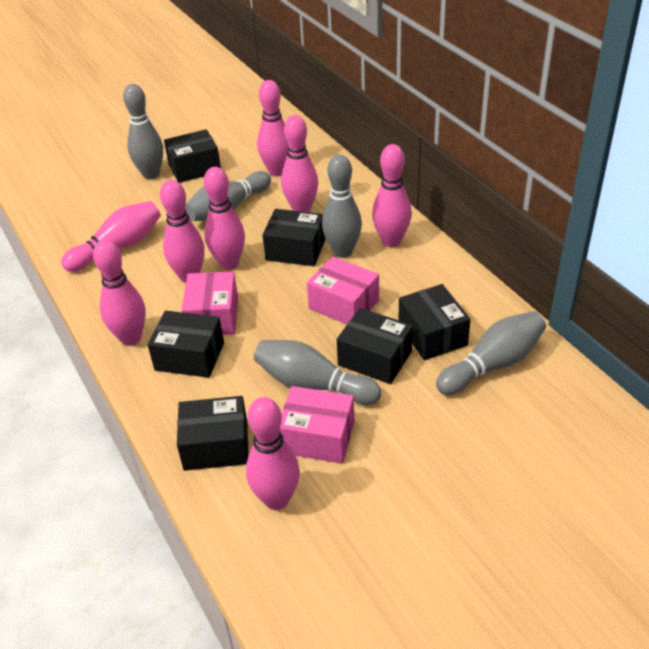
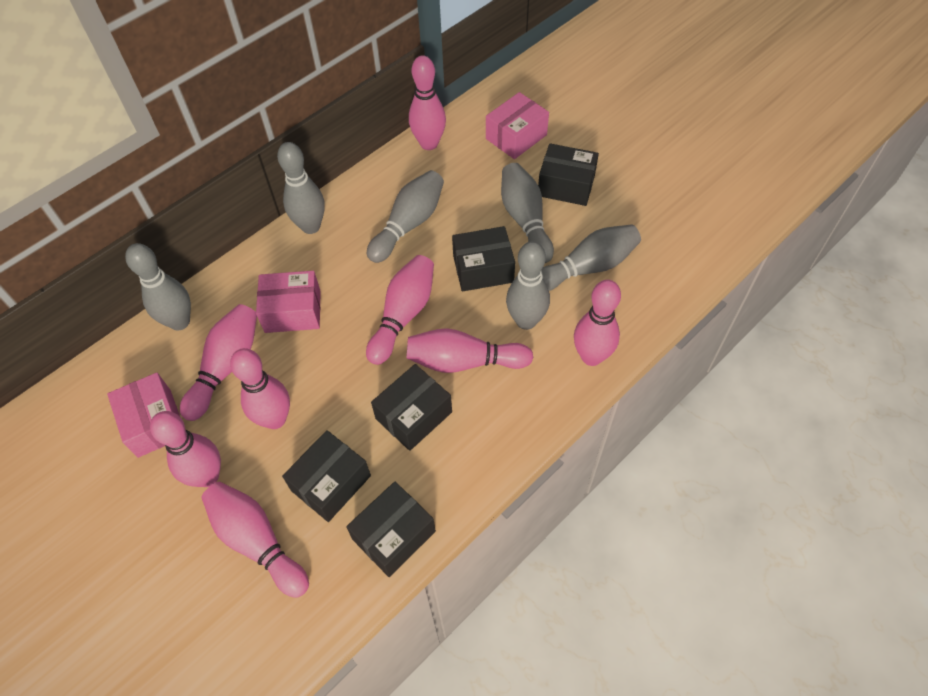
black box: 6 -> 5
grey bowling pin: 5 -> 6

